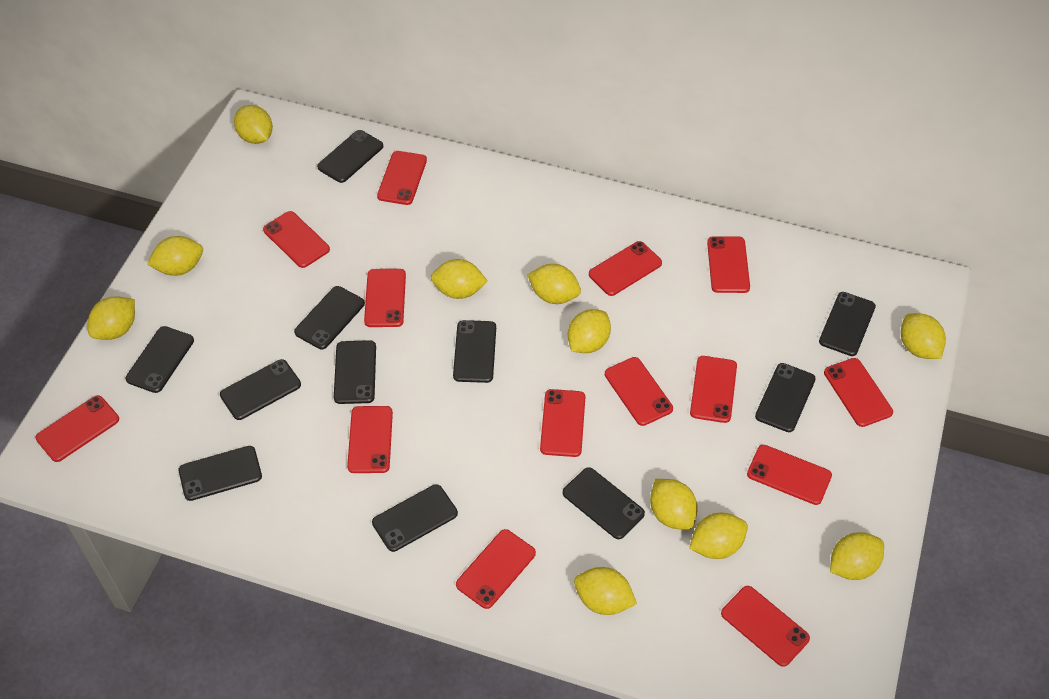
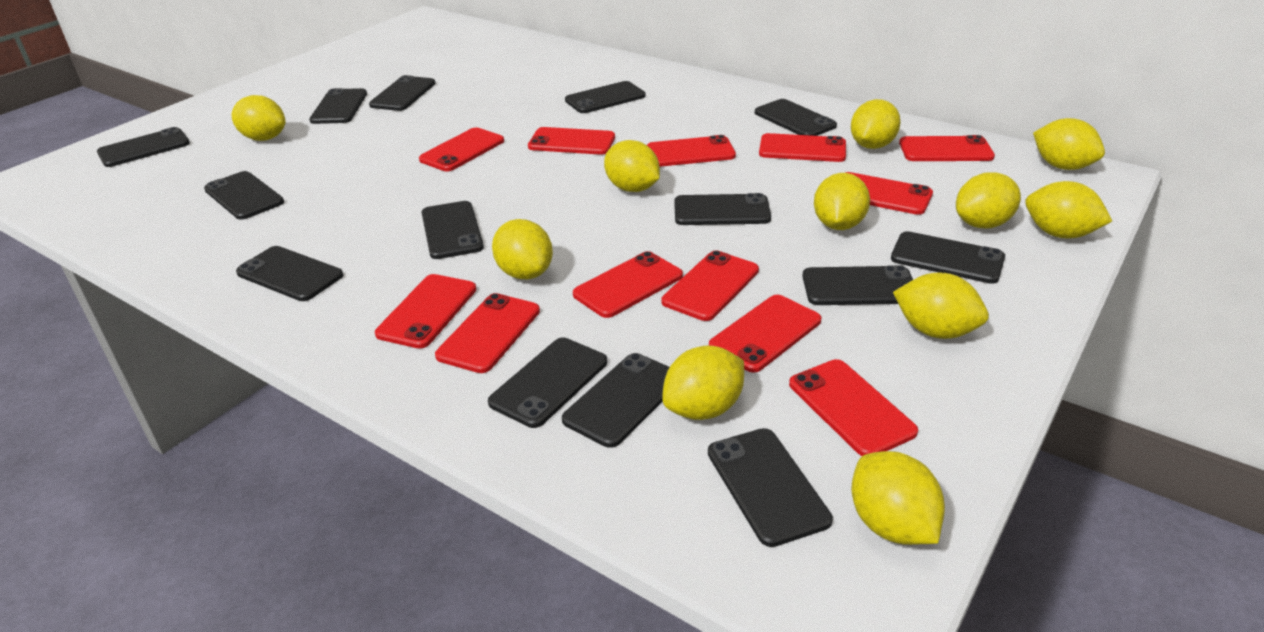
black phone: 11 -> 14
red phone: 14 -> 12

